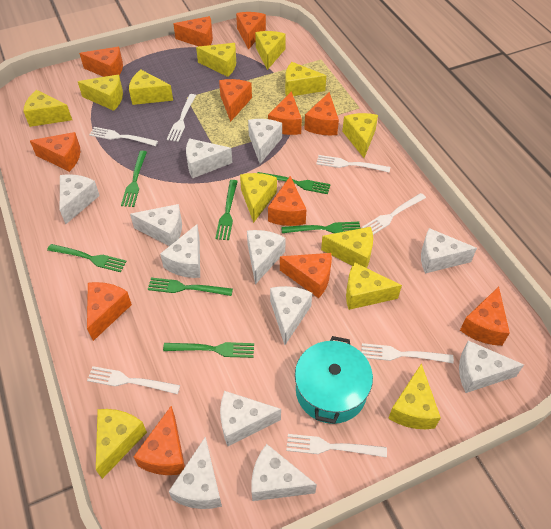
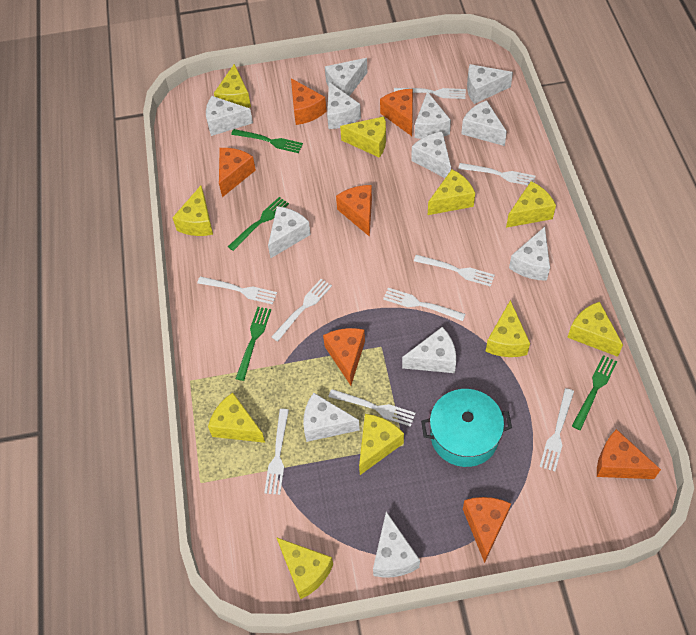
green fork: 7 -> 4
orange cheese: 12 -> 7
white fork: 7 -> 9
yellow cheese: 12 -> 10

